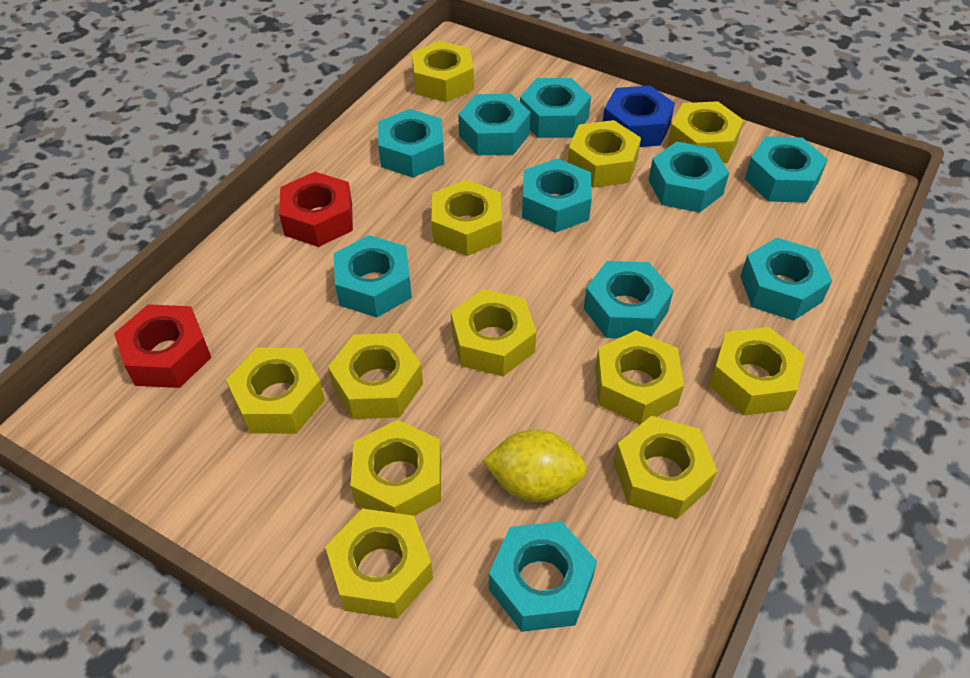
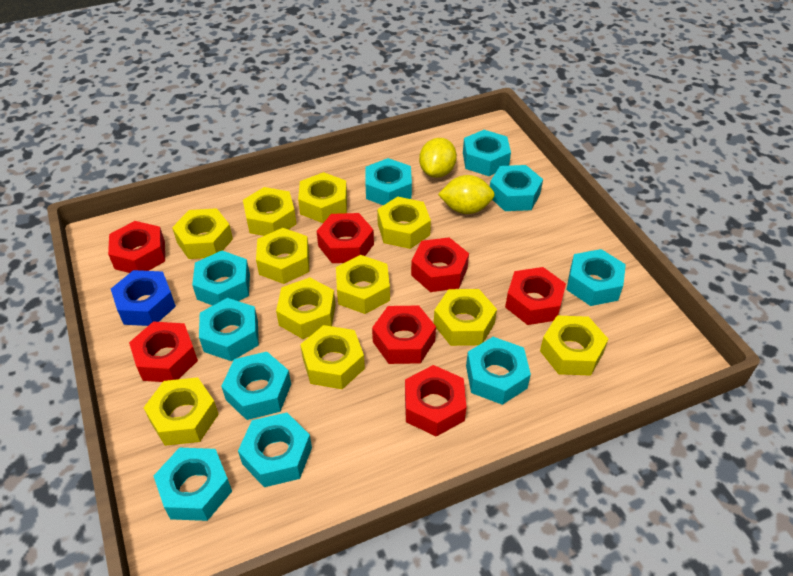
red nut: 2 -> 7
yellow lemon: 1 -> 2
yellow nut: 12 -> 11

